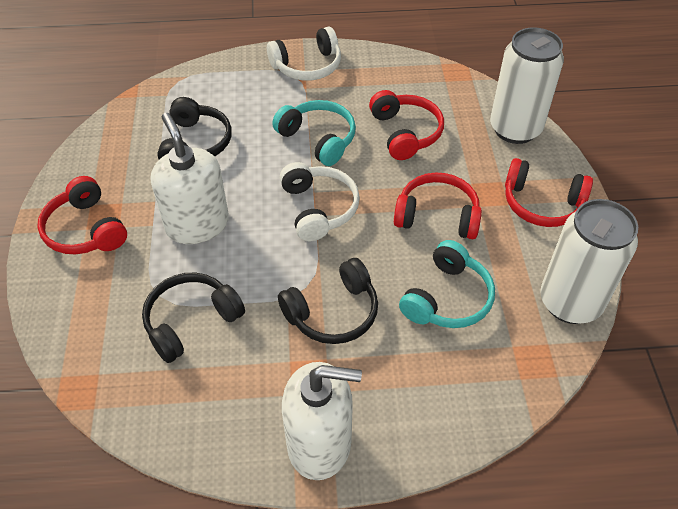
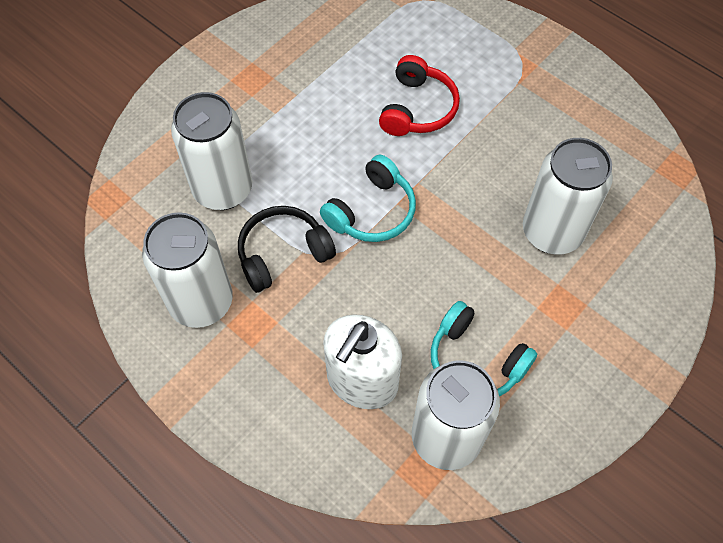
black headphones: 3 -> 1
red headphones: 4 -> 1
white can: 2 -> 4
white headphones: 2 -> 0
white soap dispenser: 2 -> 1

